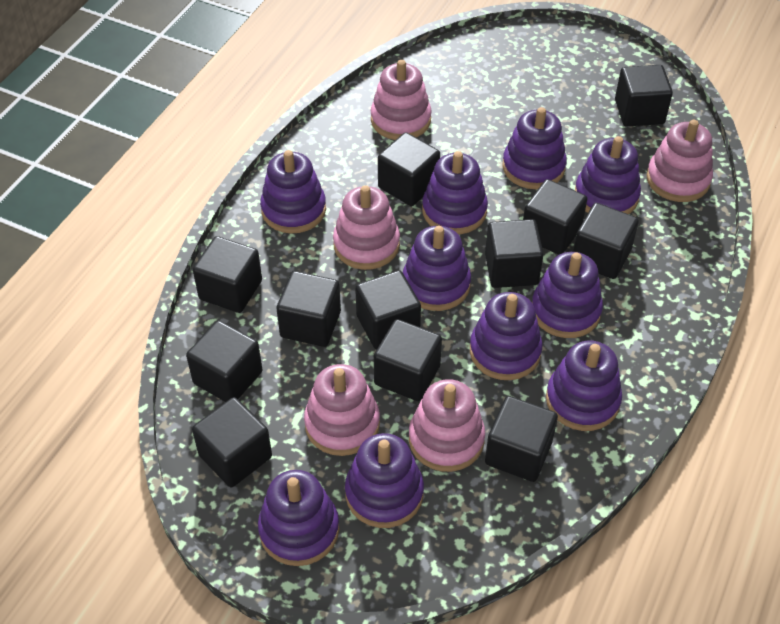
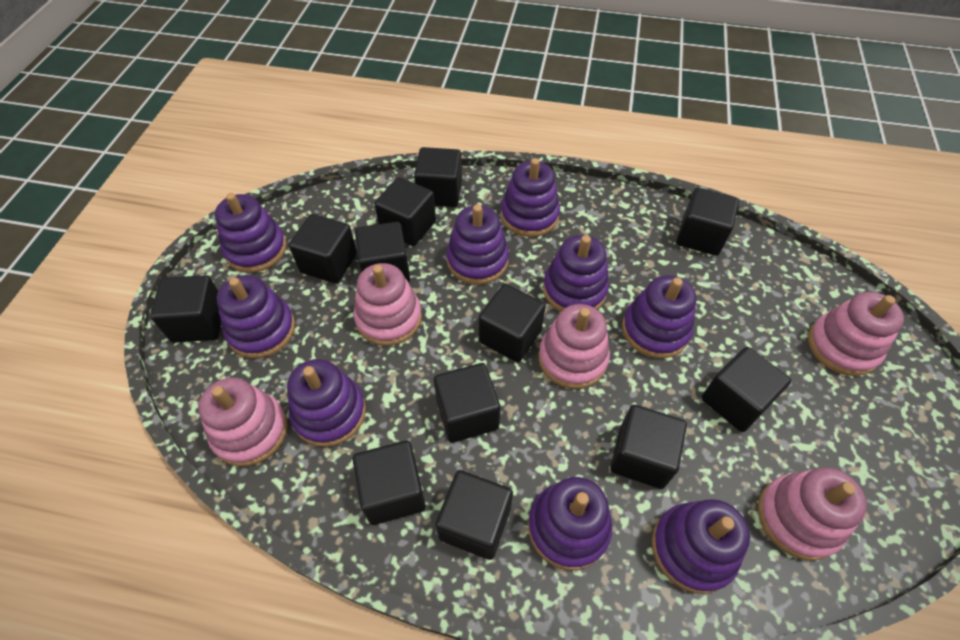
purple stacking toy: 10 -> 9

